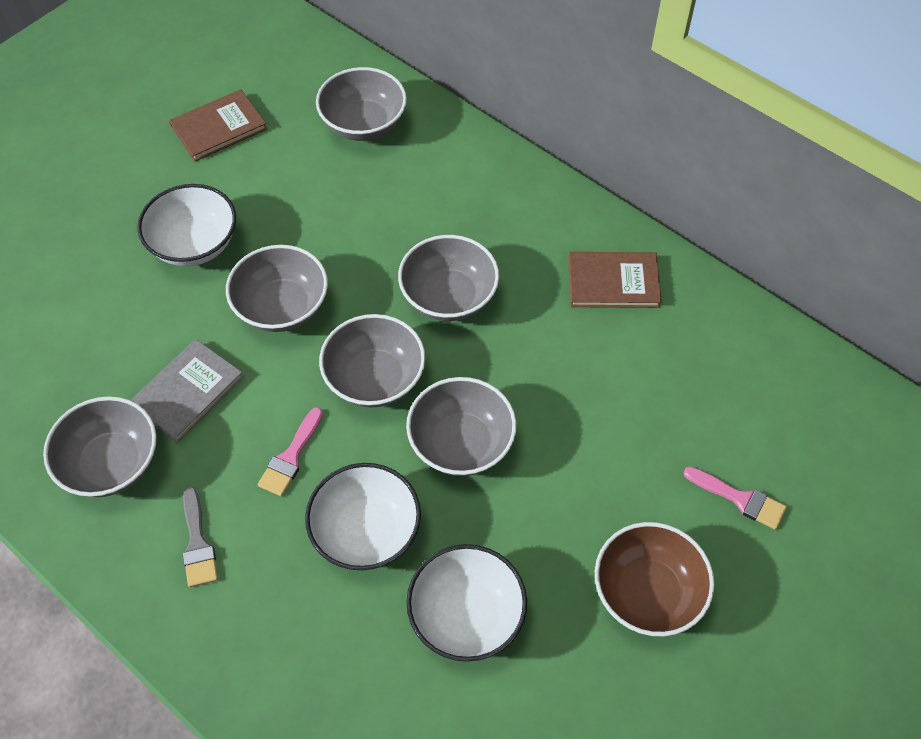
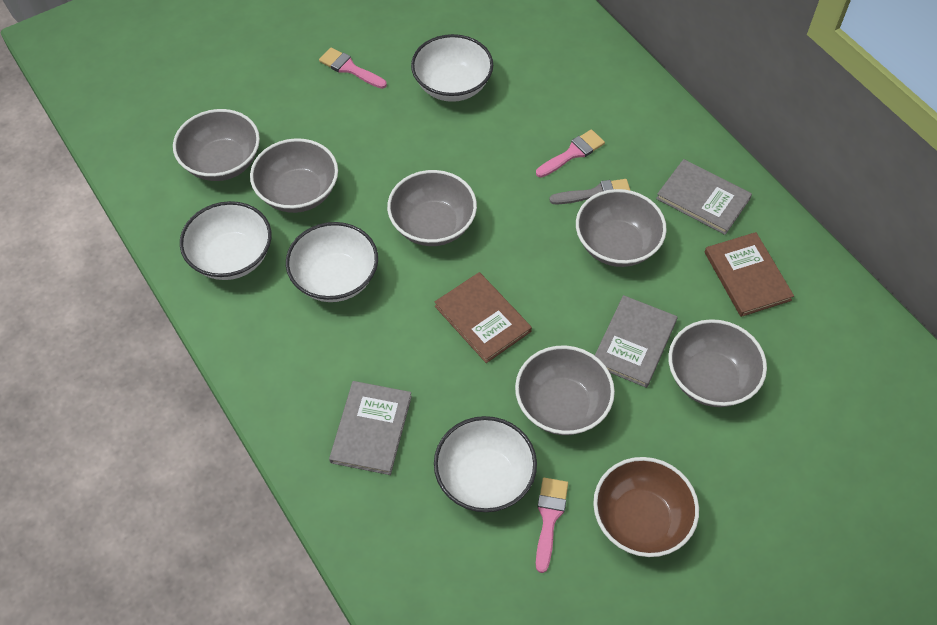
grey book: 1 -> 3
pink brush: 2 -> 3
white bowl: 3 -> 4

